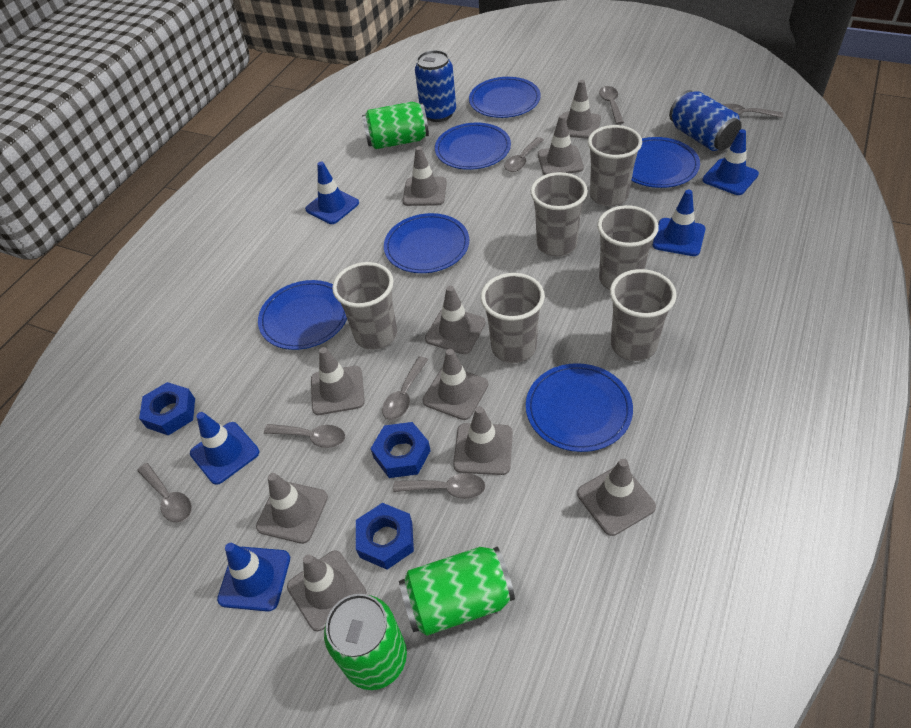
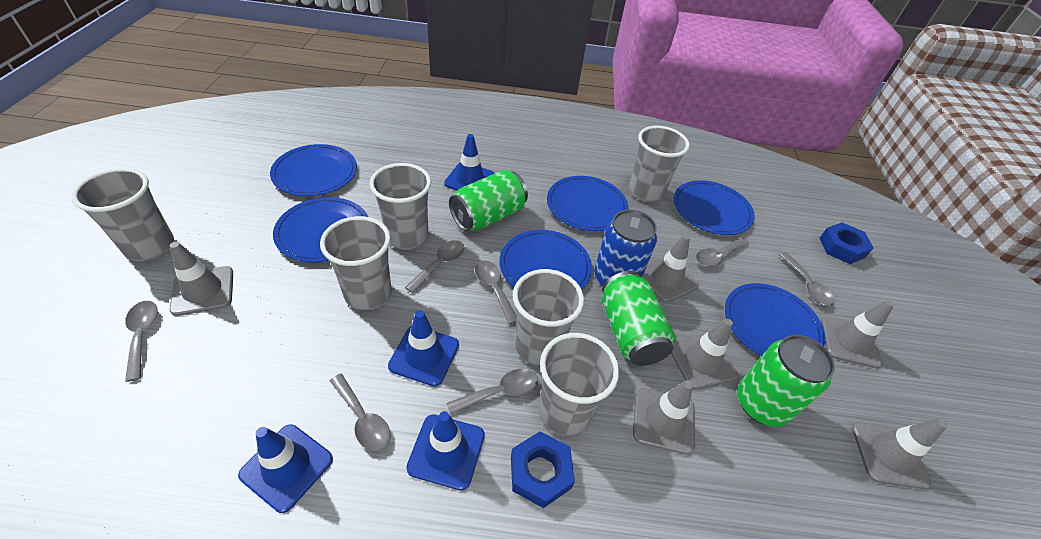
blue can: 2 -> 1
blue nut: 3 -> 2
blue traffic cone: 5 -> 4
grey traffic cone: 10 -> 6

